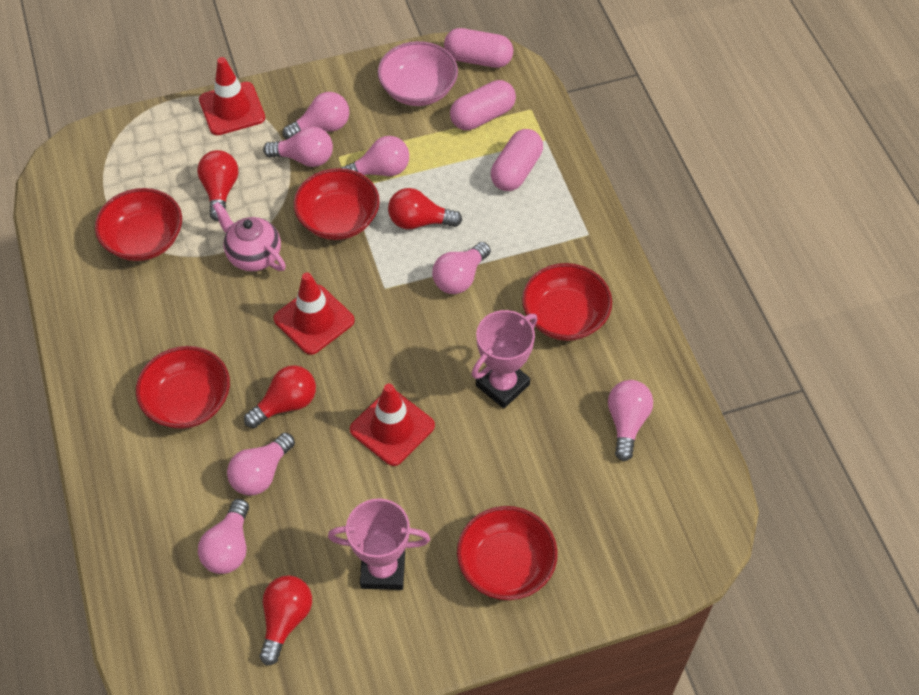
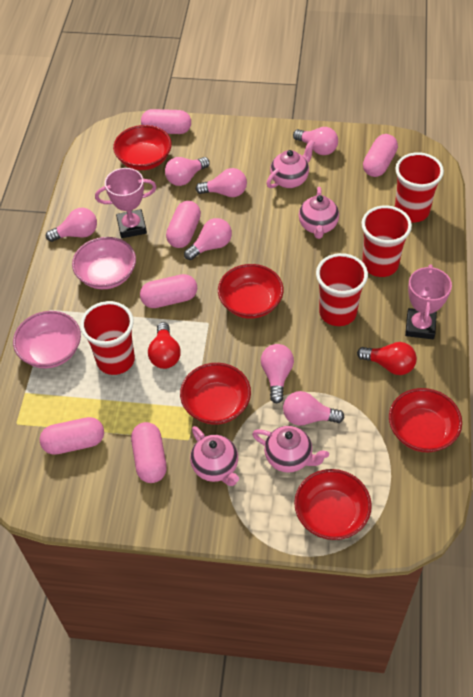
pink bowl: 1 -> 2
pink capsule: 3 -> 6
pink teapot: 1 -> 4
red cup: 0 -> 4
red light bulb: 4 -> 2
red traffic cone: 3 -> 0

